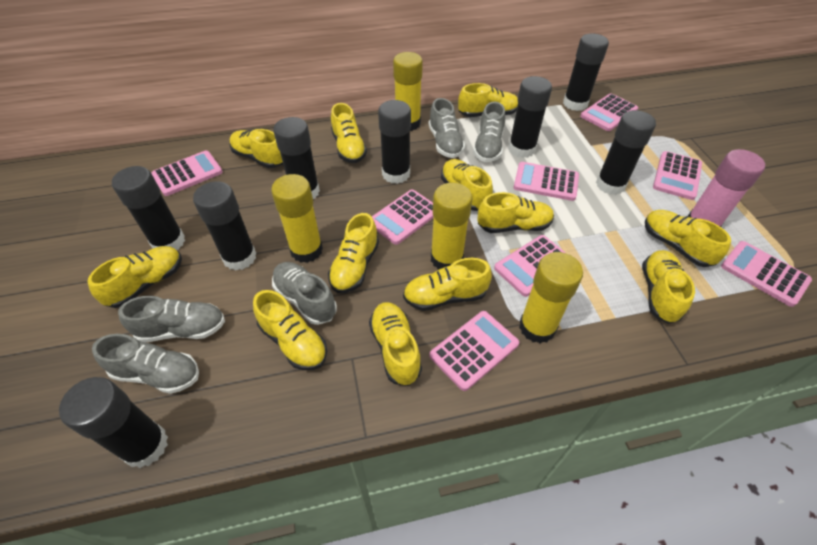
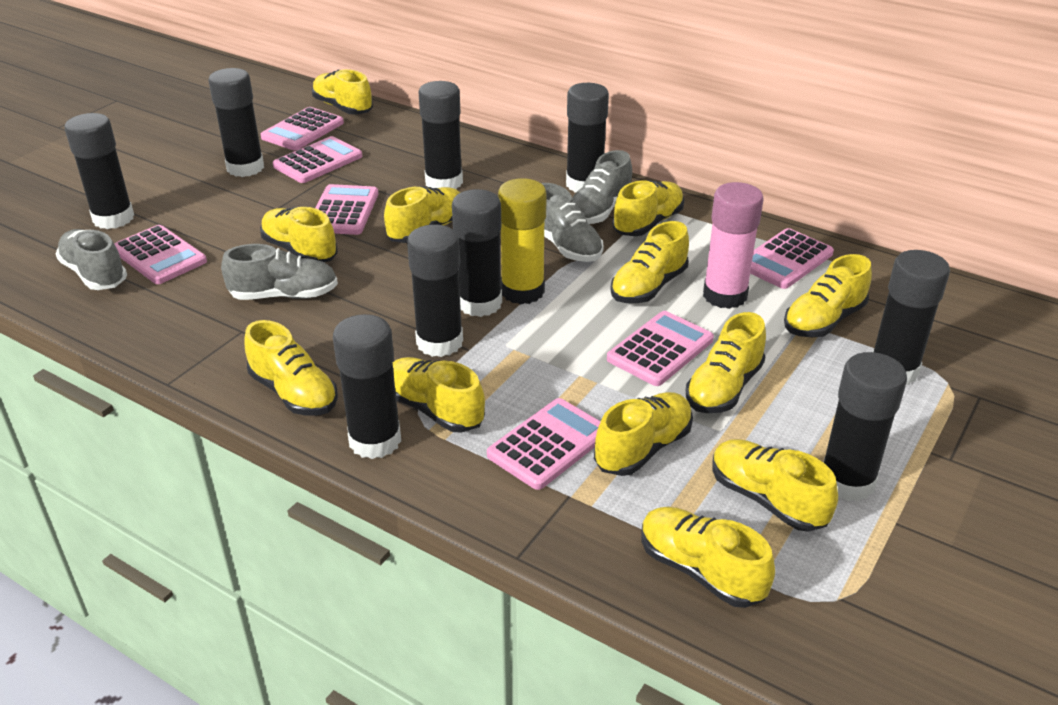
black glue stick: 8 -> 9
grey shoe: 5 -> 4
pink calculator: 8 -> 7
yellow glue stick: 4 -> 1

